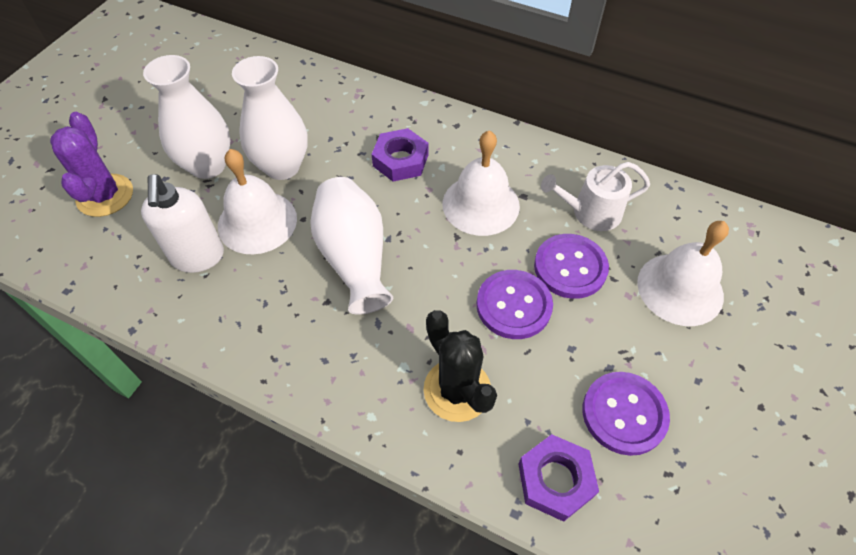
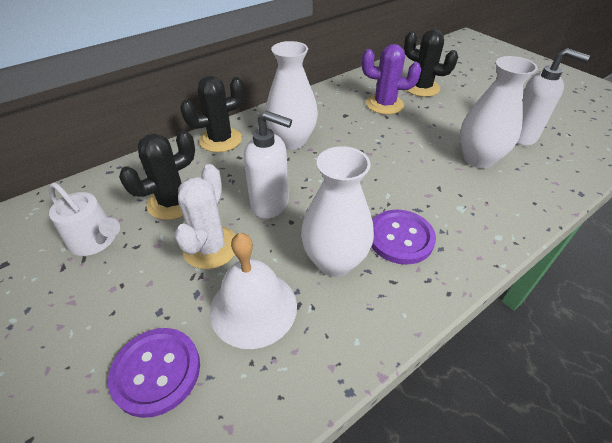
black cactus: 1 -> 3
purple button: 3 -> 2
purple nut: 2 -> 0
white bell: 3 -> 1
white cactus: 0 -> 1
white soap dispenser: 1 -> 2

